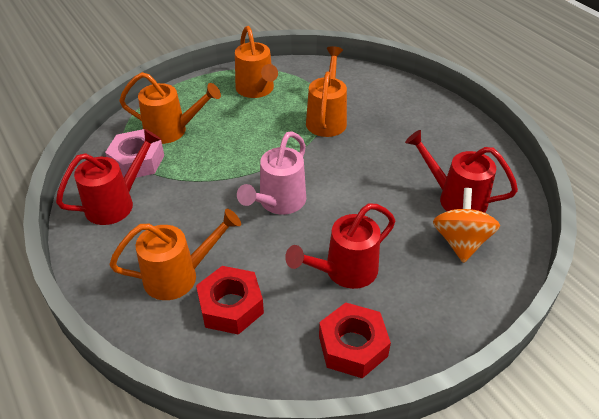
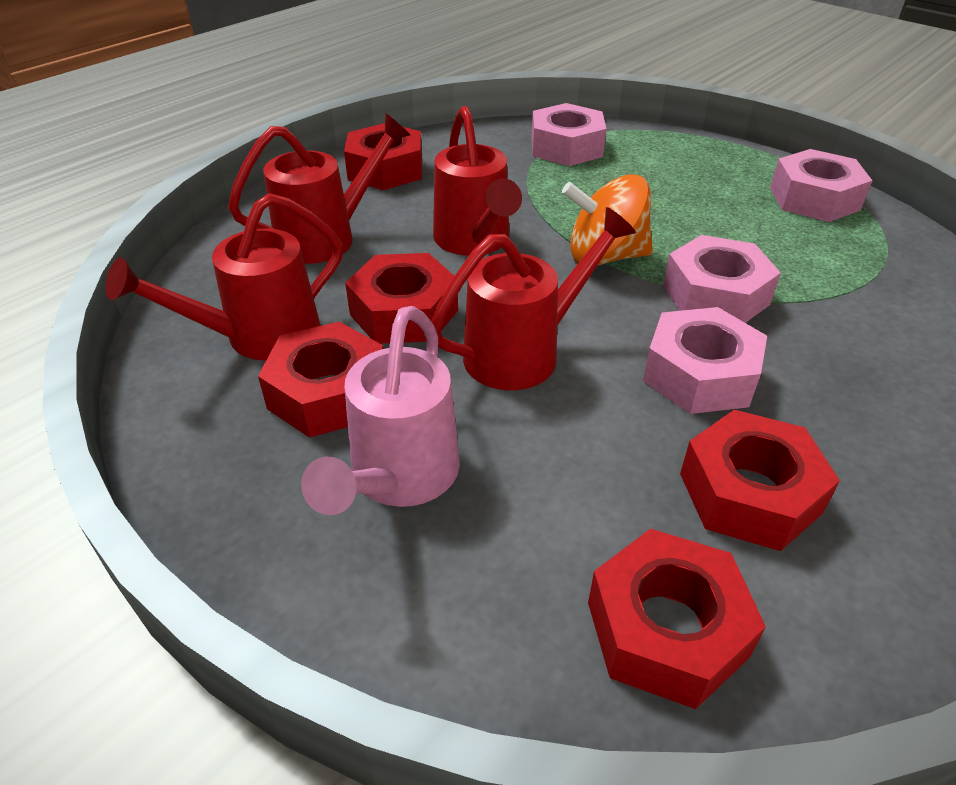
orange watering can: 4 -> 0
pink nut: 1 -> 4
red nut: 2 -> 5
red watering can: 3 -> 4

